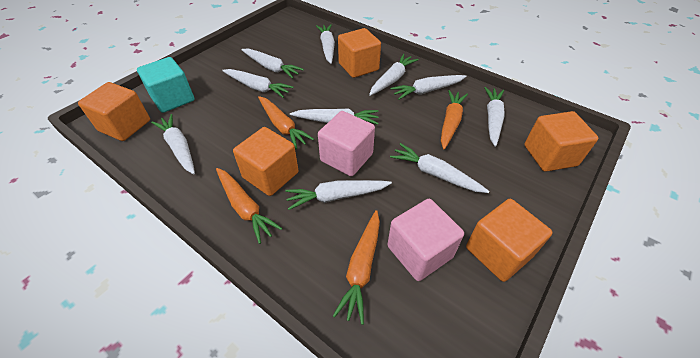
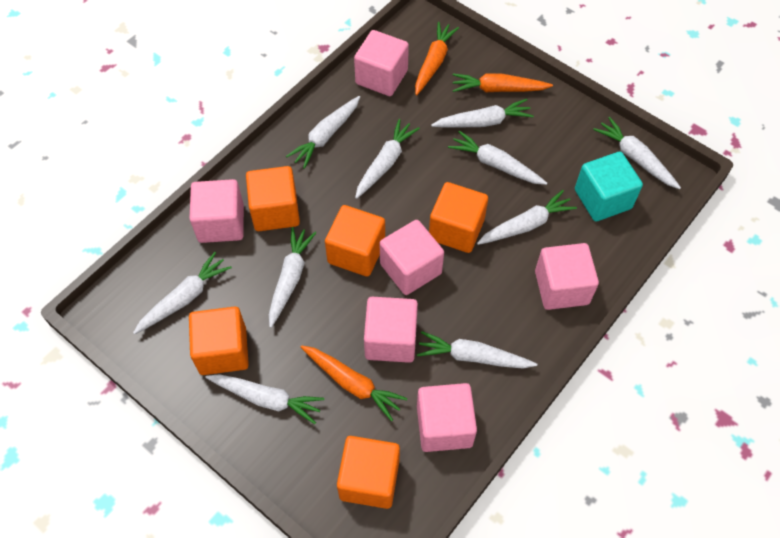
orange carrot: 4 -> 3
pink cube: 2 -> 6

